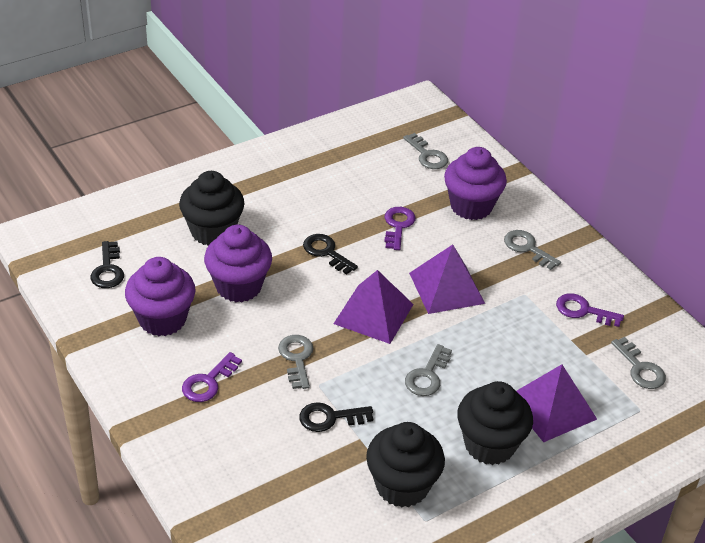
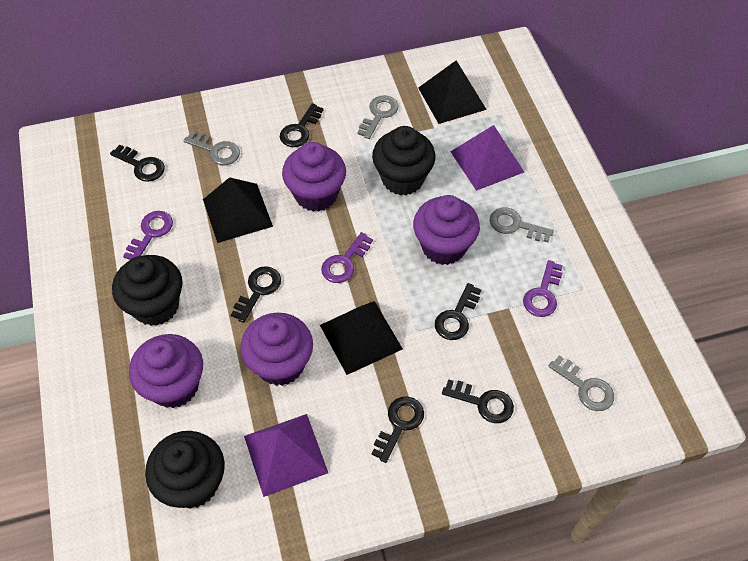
black key: 3 -> 6
black pyramid: 0 -> 3
grey key: 5 -> 4
purple cupcake: 3 -> 4
purple pyramid: 3 -> 2

